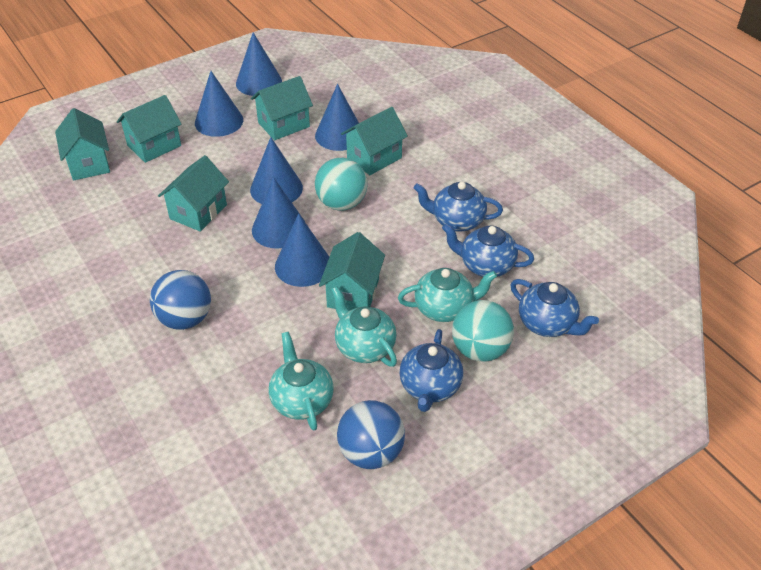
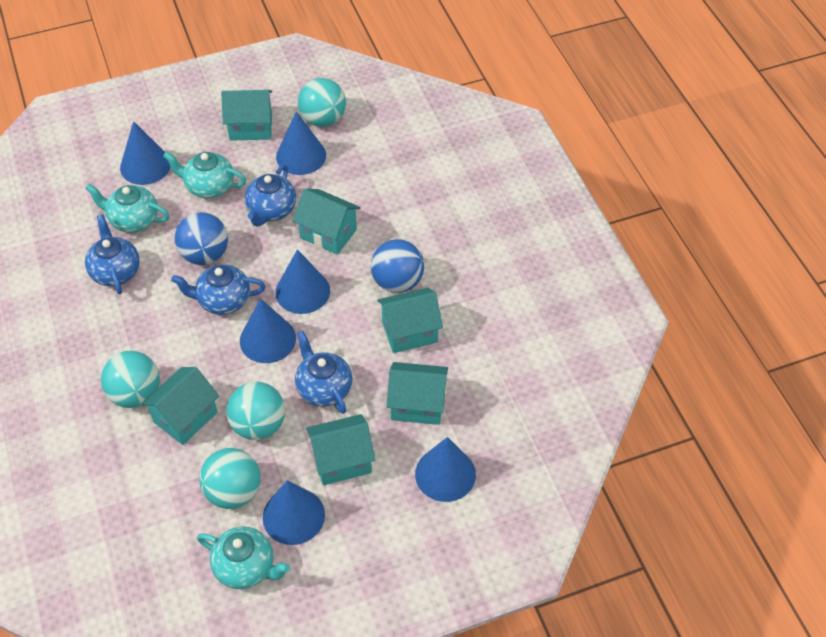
turquoise ball: 2 -> 4

